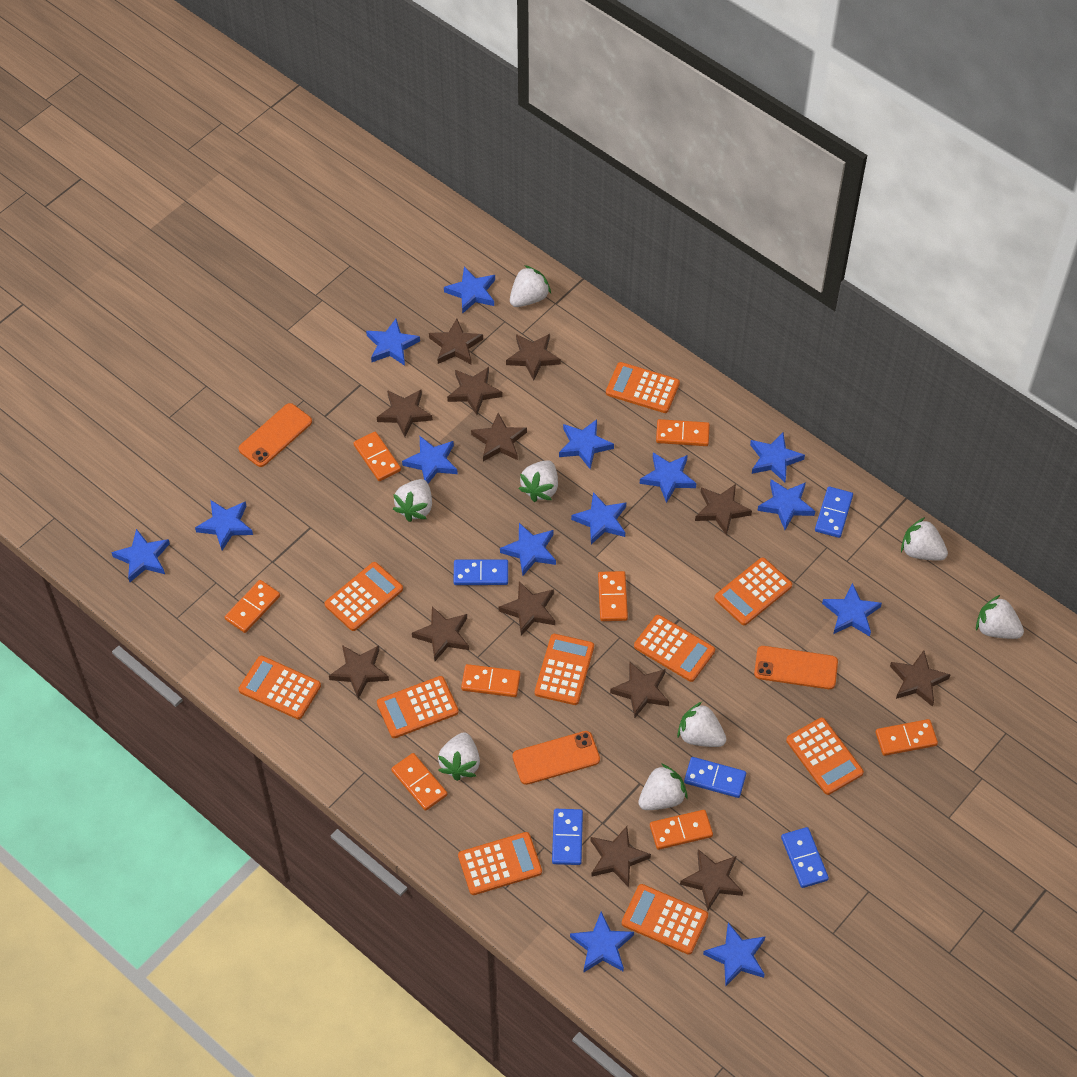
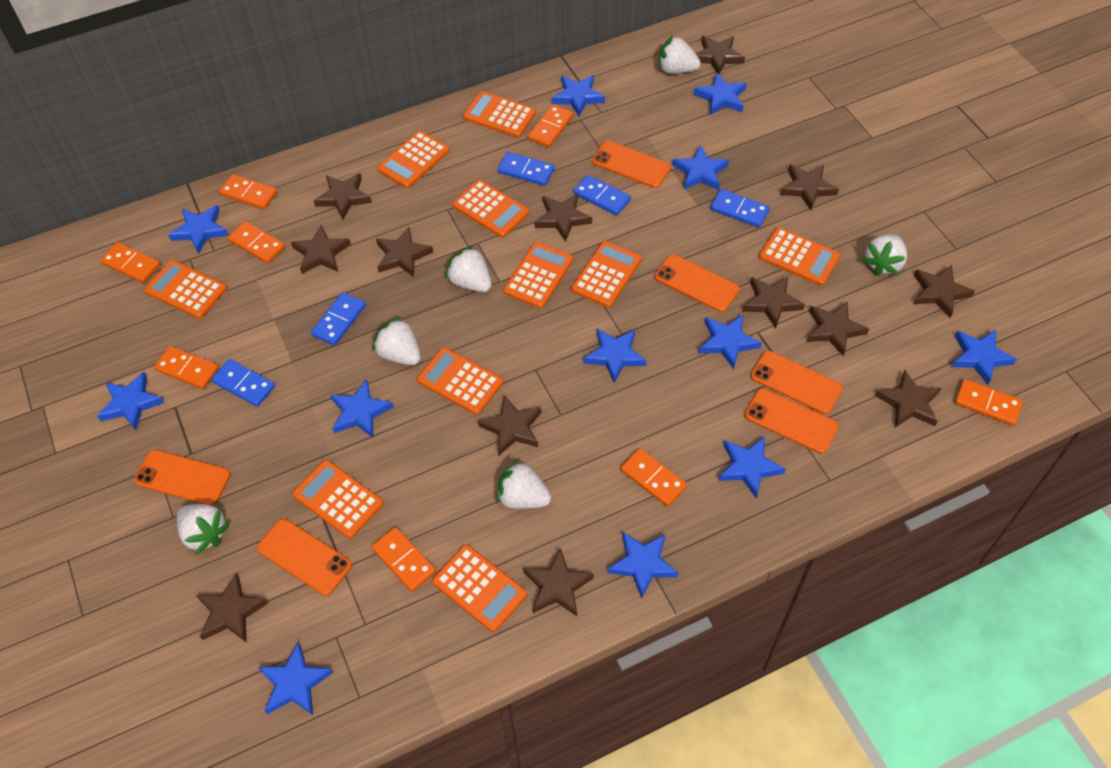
blue star: 14 -> 12
orange phone: 3 -> 6
white strawberry: 8 -> 6

